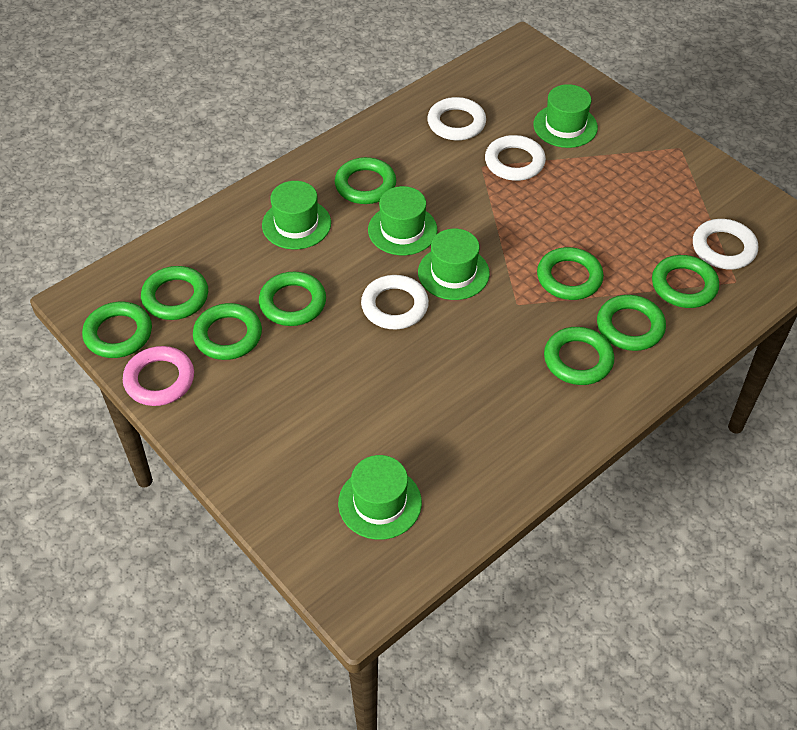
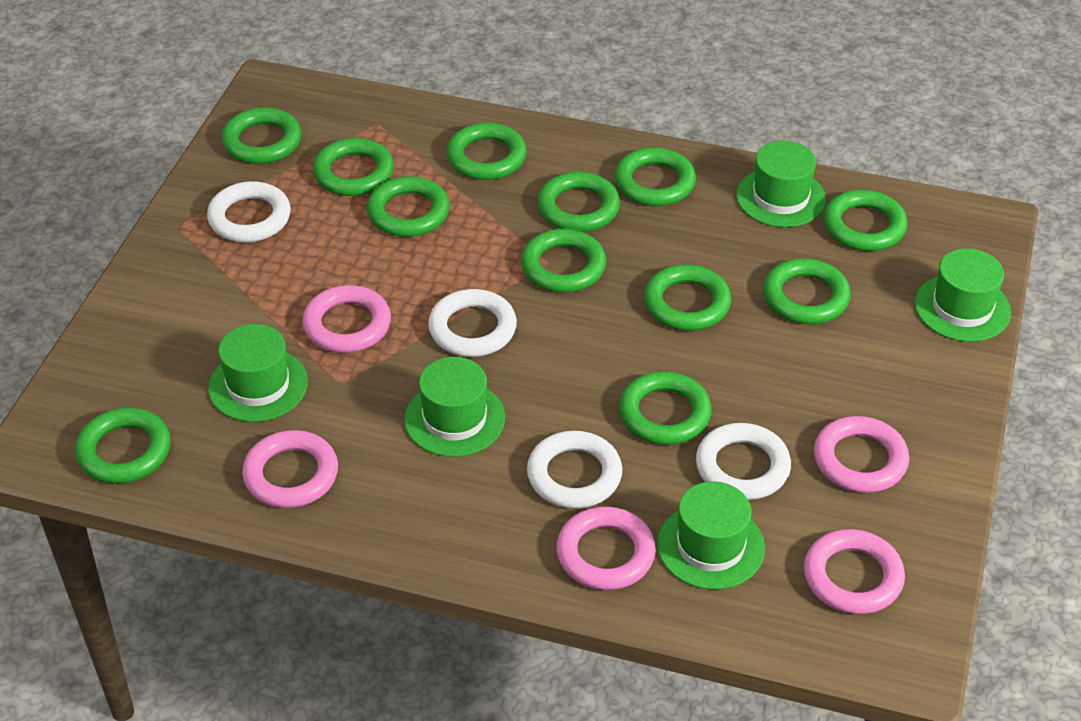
green ring: 9 -> 12
pink ring: 1 -> 5

